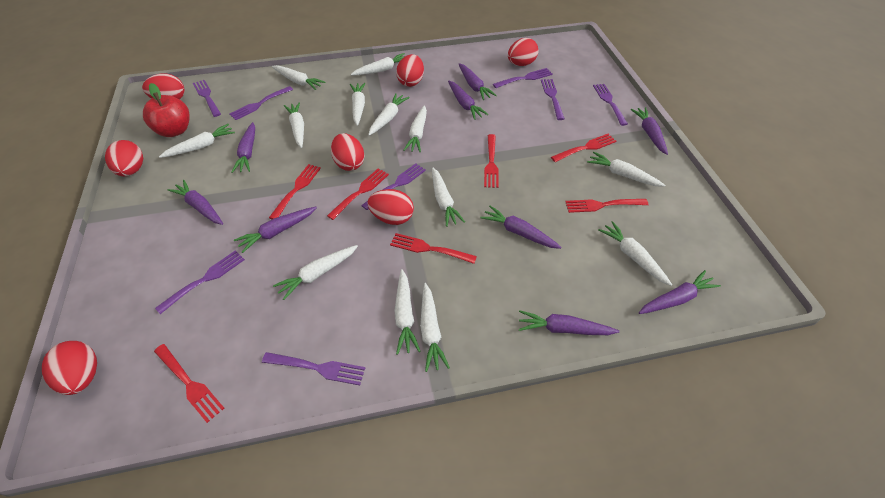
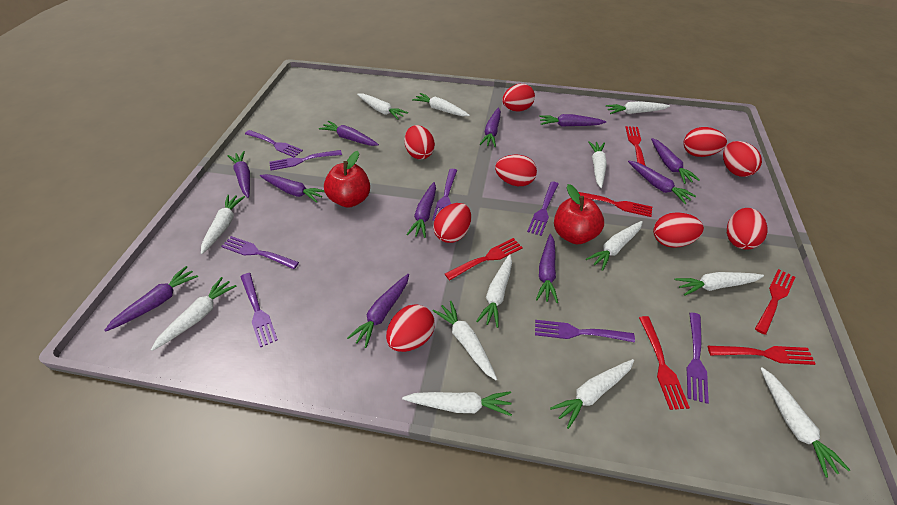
purple carrot: 9 -> 11
red apple: 1 -> 2
red egg: 7 -> 9
red fork: 7 -> 6

